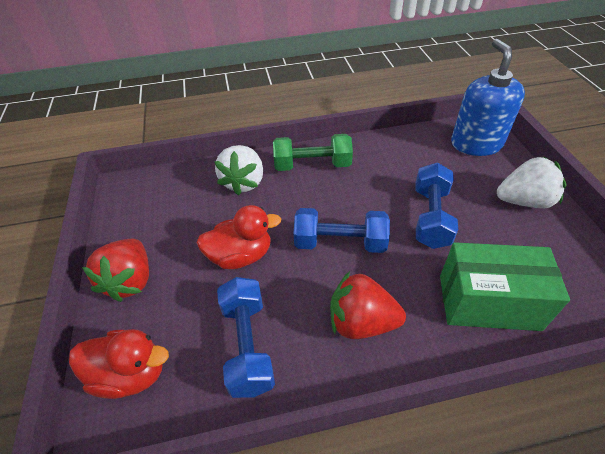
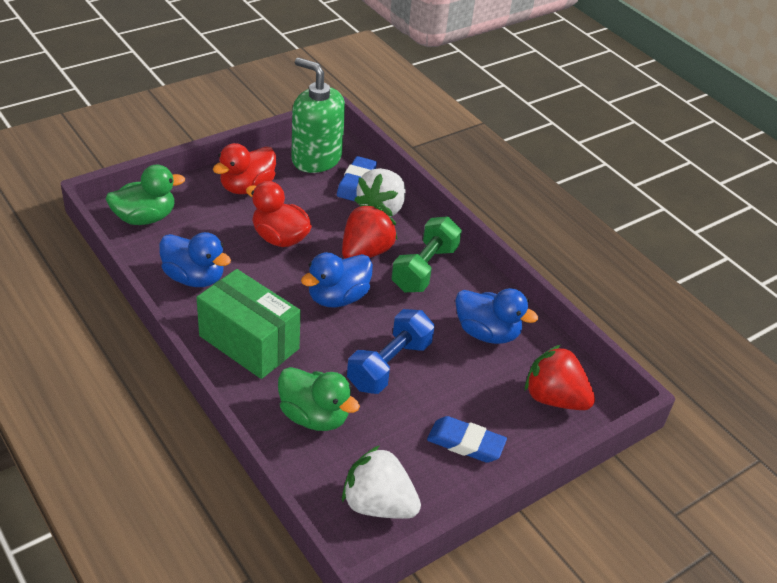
blue duck: 0 -> 3
blue dumbbell: 3 -> 1
blue eraser: 0 -> 2
blue soap dispenser: 1 -> 0
green duck: 0 -> 2
green soap dispenser: 0 -> 1

